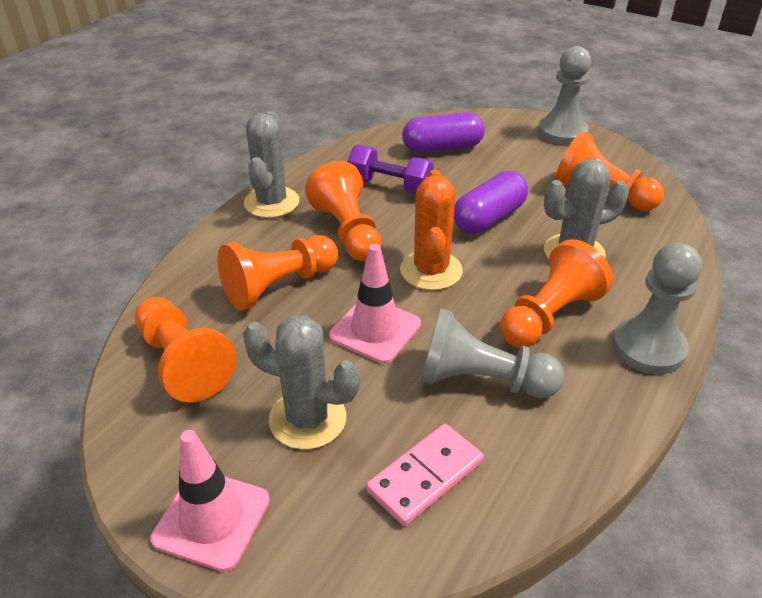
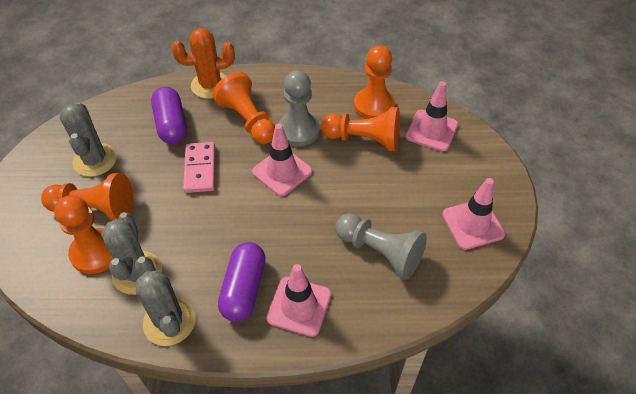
grey pawn: 3 -> 2
pink traffic cone: 2 -> 4
purple dumbbell: 1 -> 0

